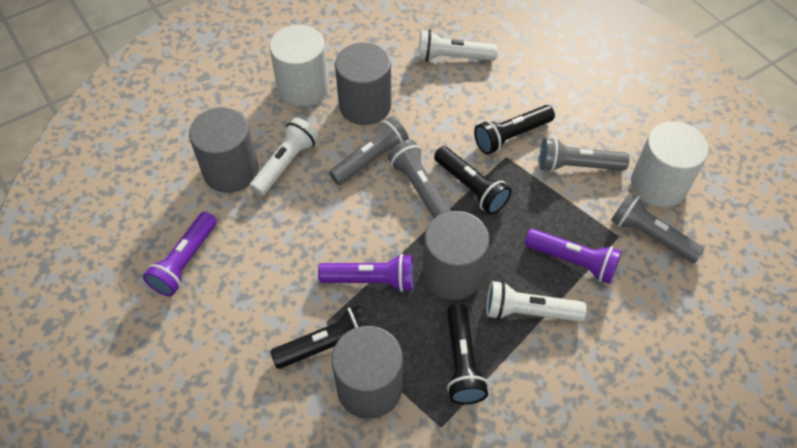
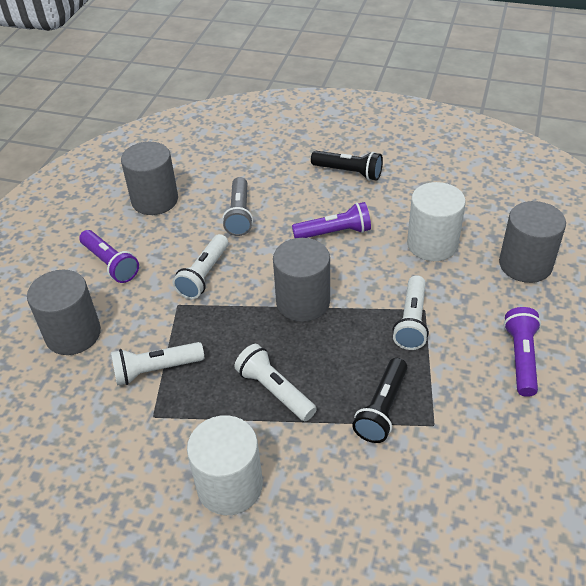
black flashlight: 4 -> 2
grey flashlight: 4 -> 1
white flashlight: 3 -> 4

